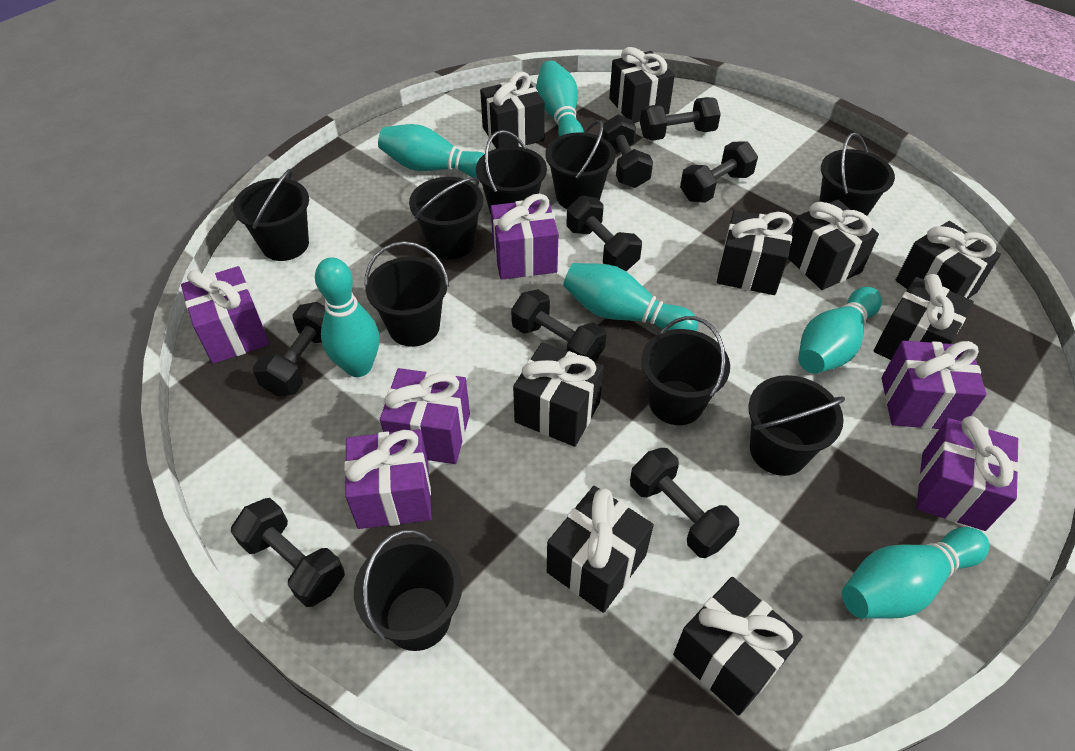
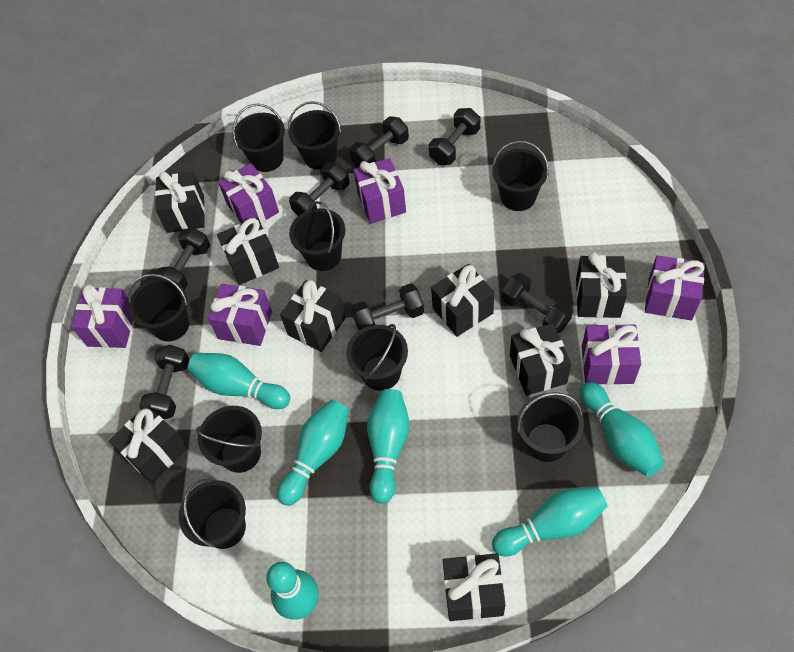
black dumbbell: 8 -> 7
black gift: 9 -> 8

